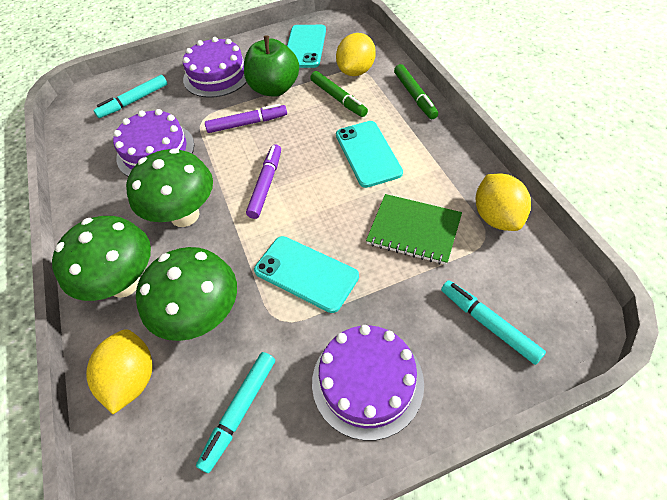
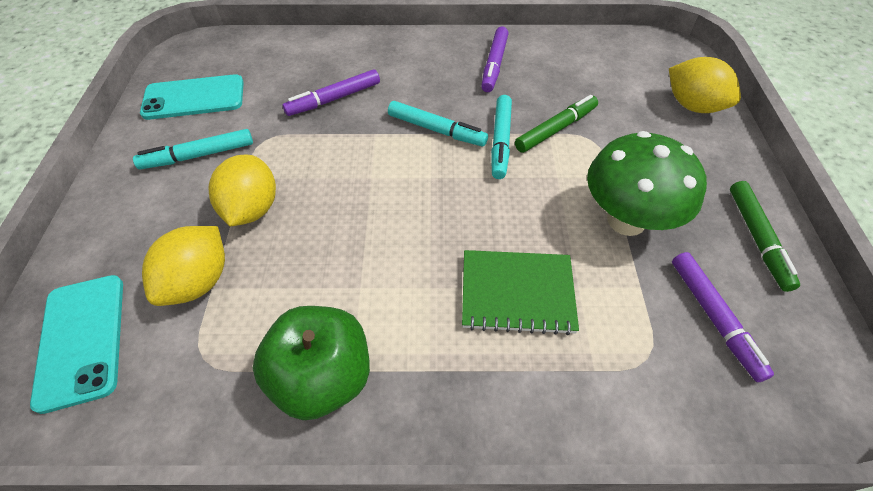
green mushroom: 3 -> 1
purple cake: 3 -> 0
purple marker: 2 -> 3
turquoise phone: 3 -> 2

